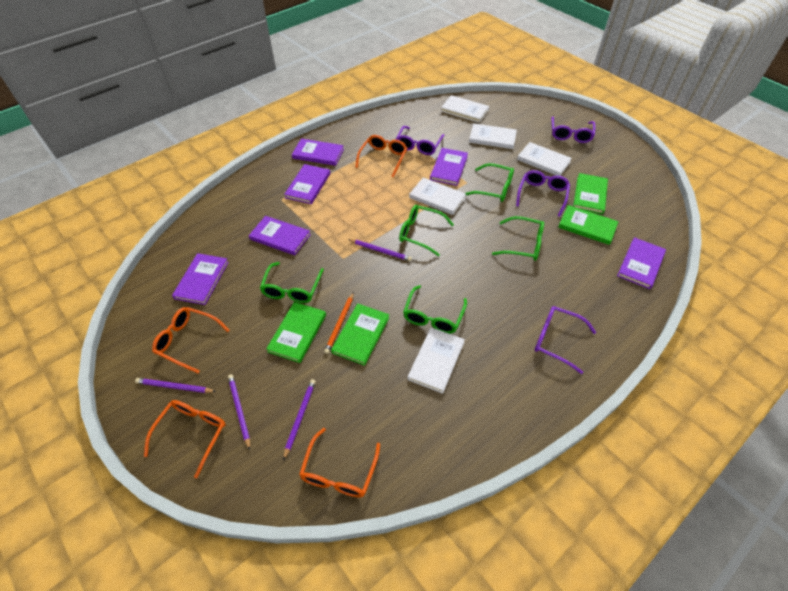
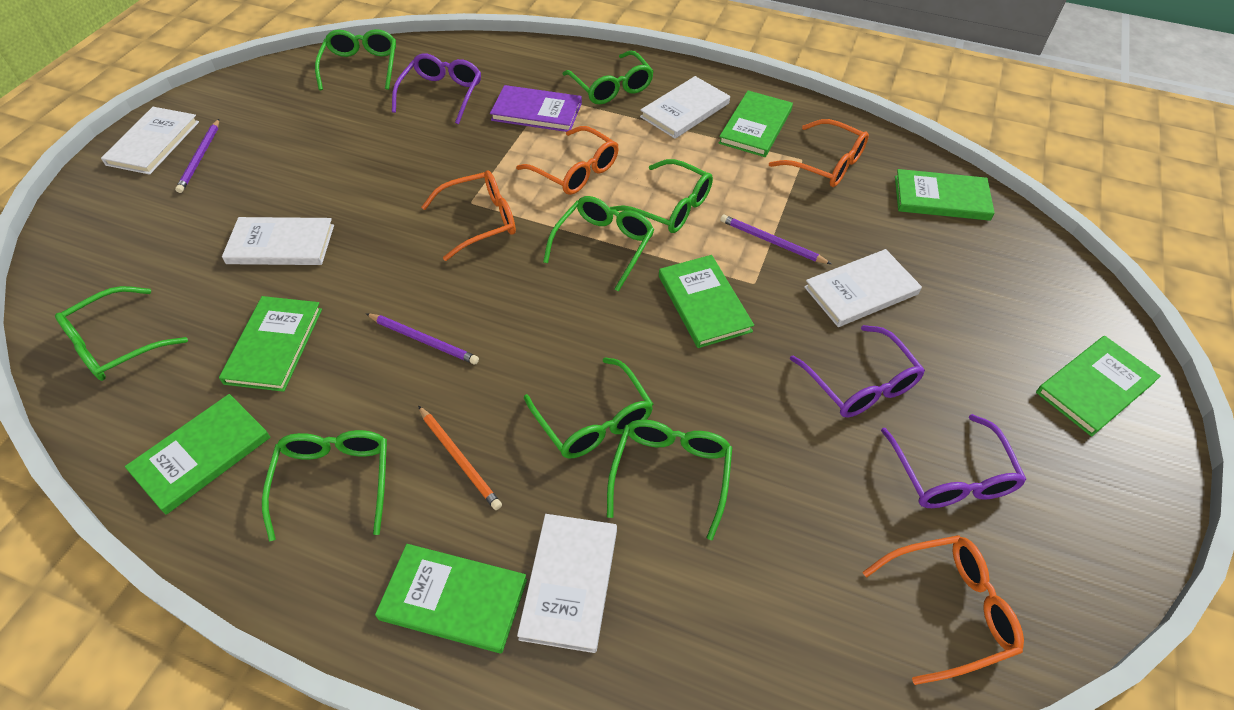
green book: 4 -> 7
green glasses: 5 -> 8
purple book: 6 -> 1
purple glasses: 4 -> 3
purple pencil: 4 -> 3

